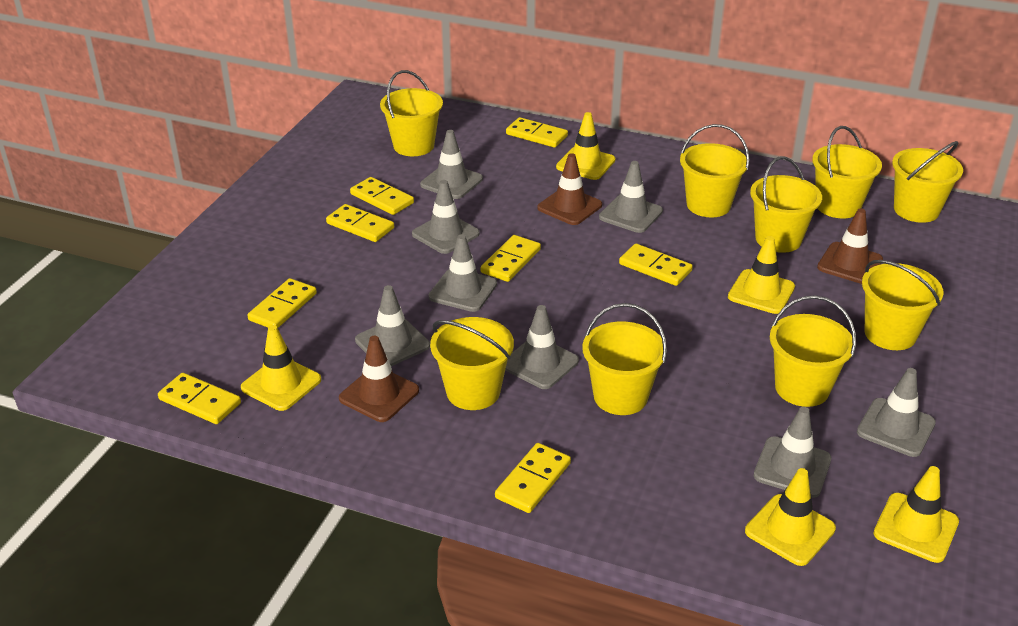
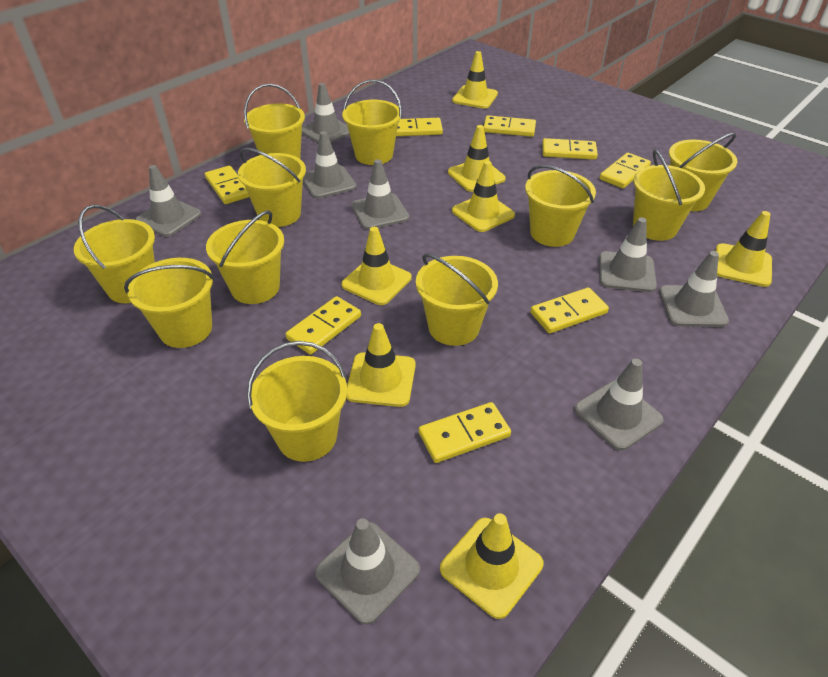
brown traffic cone: 3 -> 0
yellow bucket: 9 -> 11
yellow traffic cone: 5 -> 7

